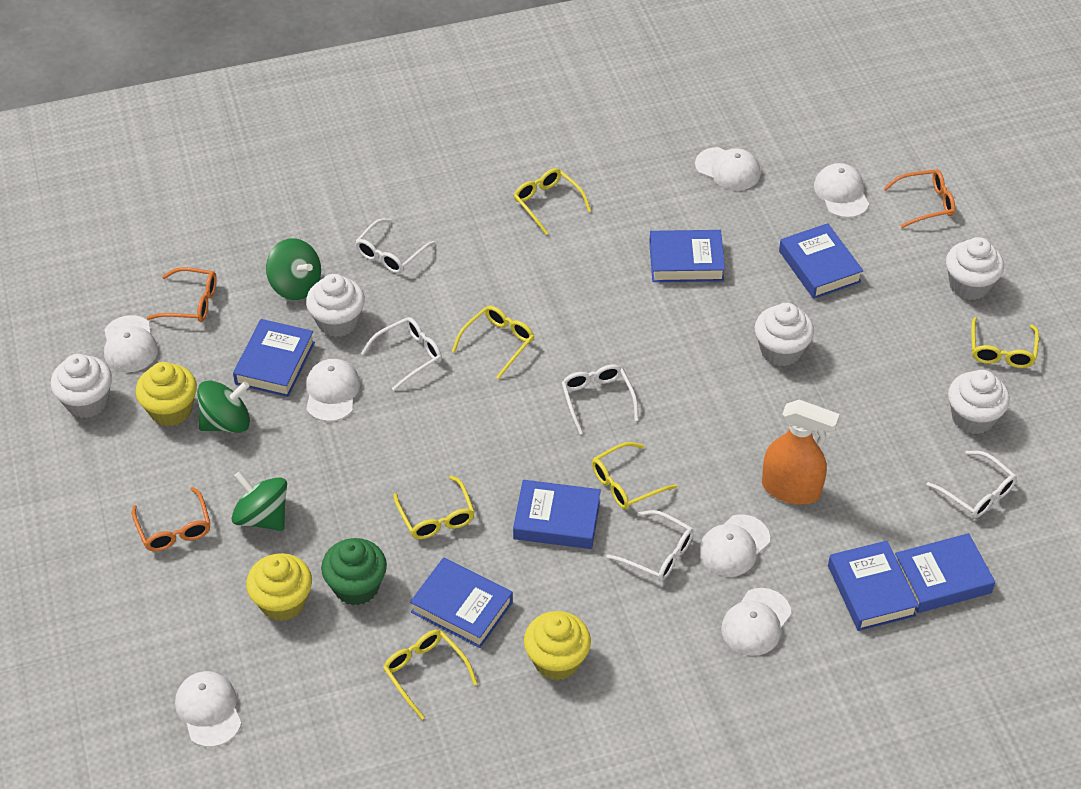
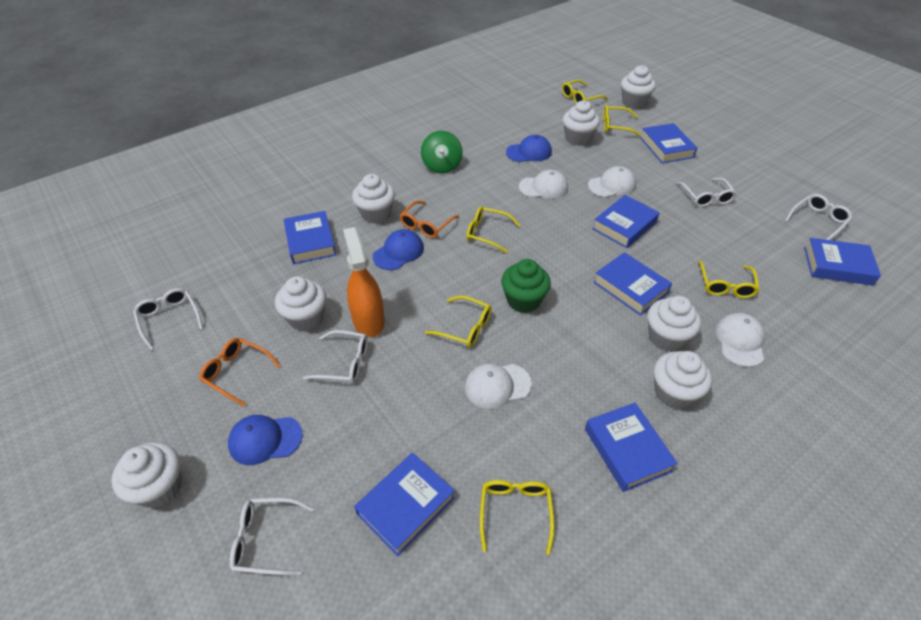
blue cap: 0 -> 3
green spinning top: 3 -> 1
orange glasses: 3 -> 2
white cap: 7 -> 4
white cupcake: 5 -> 7
yellow cupcake: 3 -> 0

